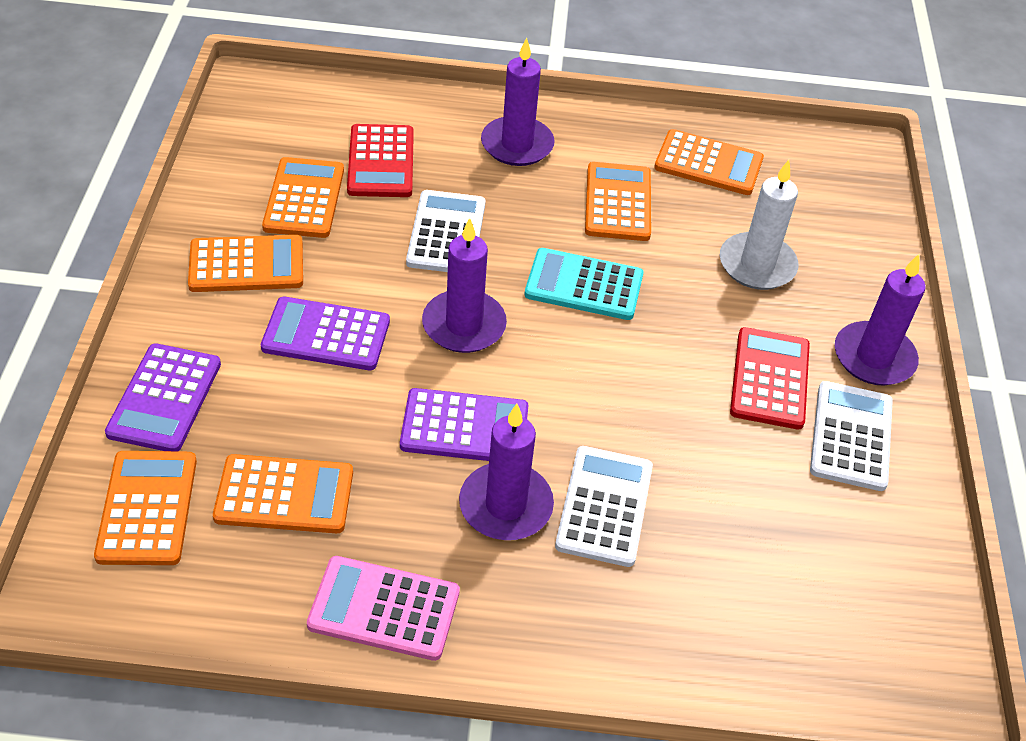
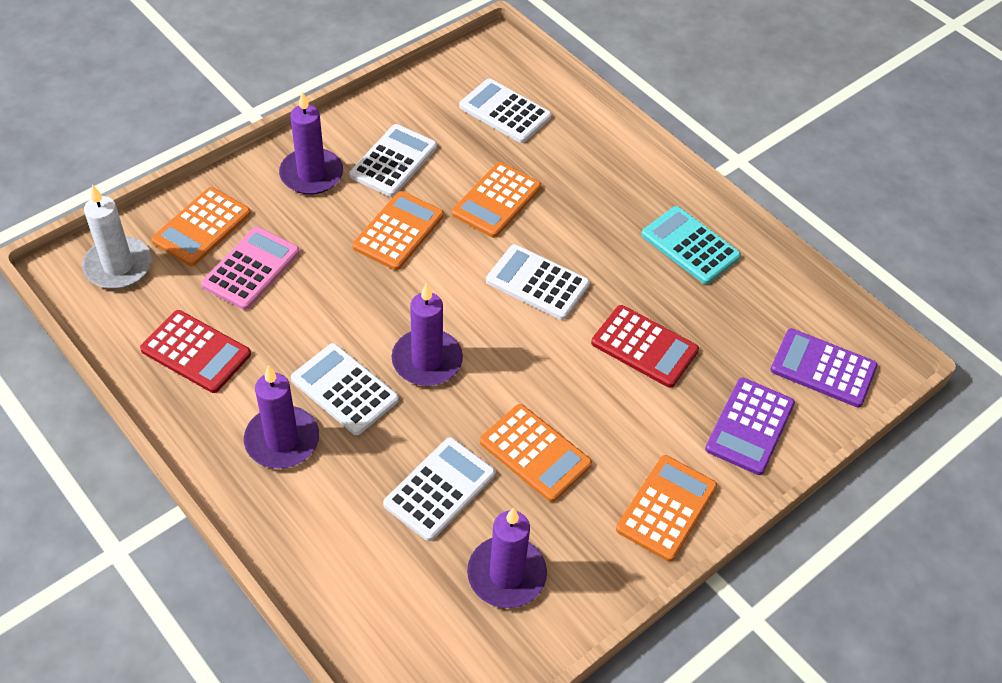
orange calculator: 6 -> 5
purple calculator: 3 -> 2
white calculator: 3 -> 5

